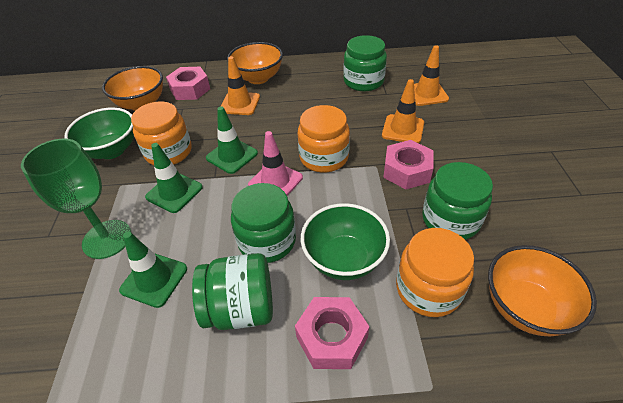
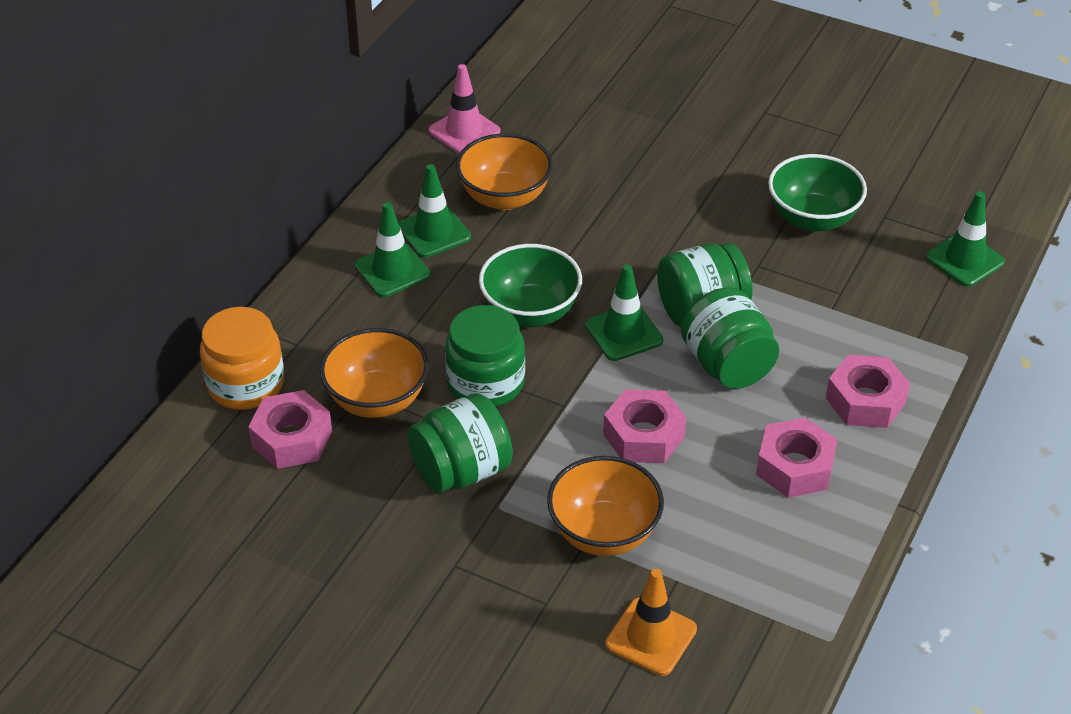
green goblet: 1 -> 0
green traffic cone: 3 -> 4
orange jar: 3 -> 1
orange traffic cone: 3 -> 1
pink nut: 3 -> 4

